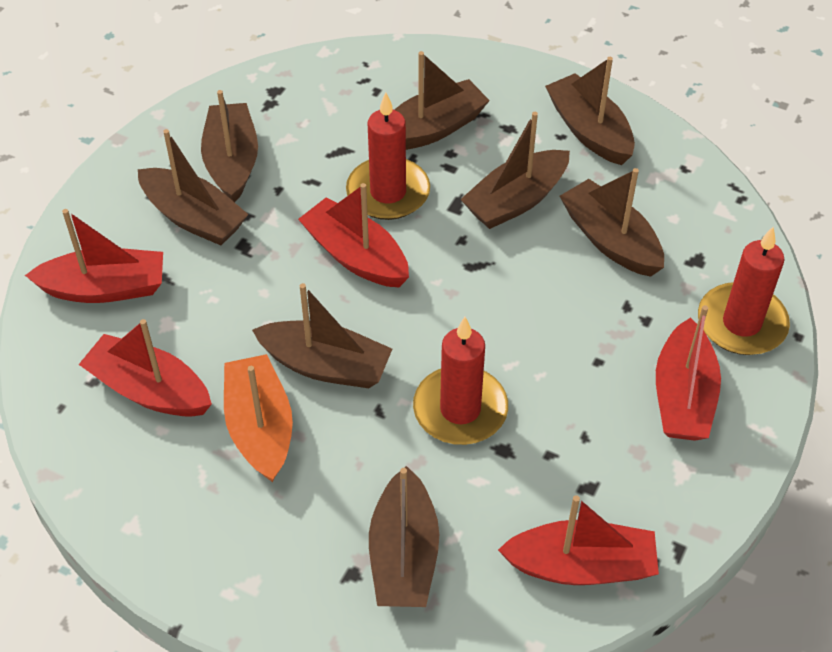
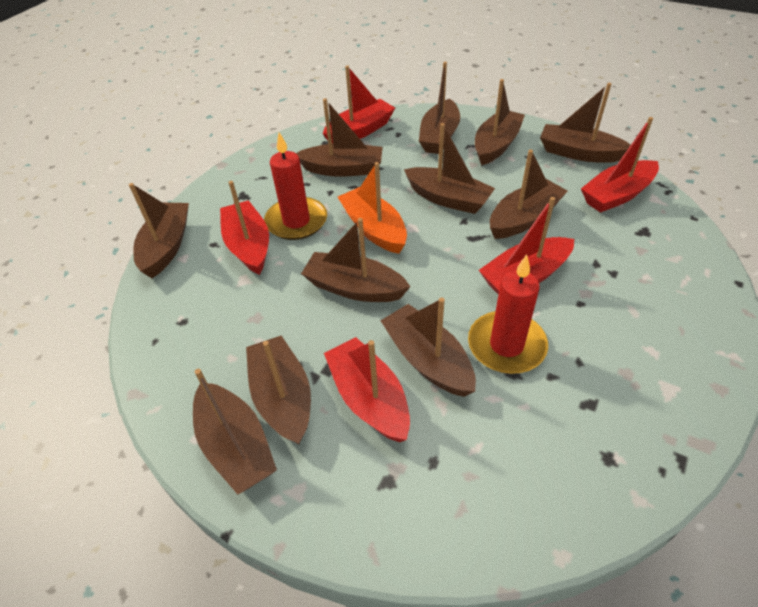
brown boat: 8 -> 11
red candle: 3 -> 2

